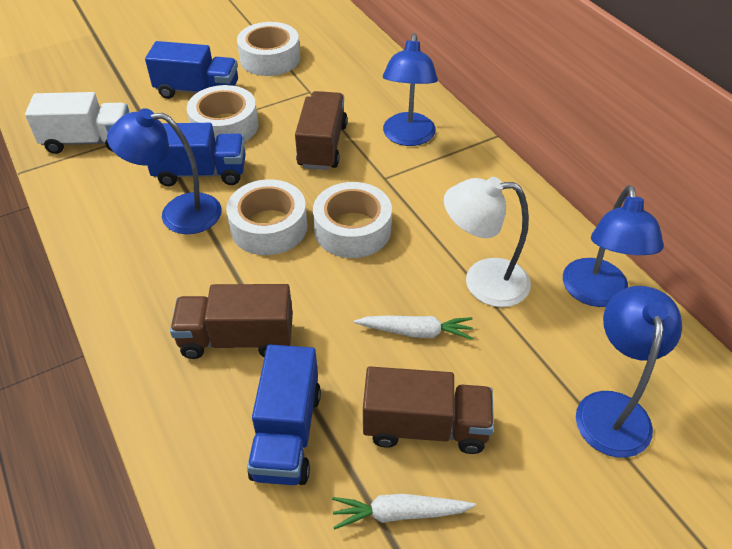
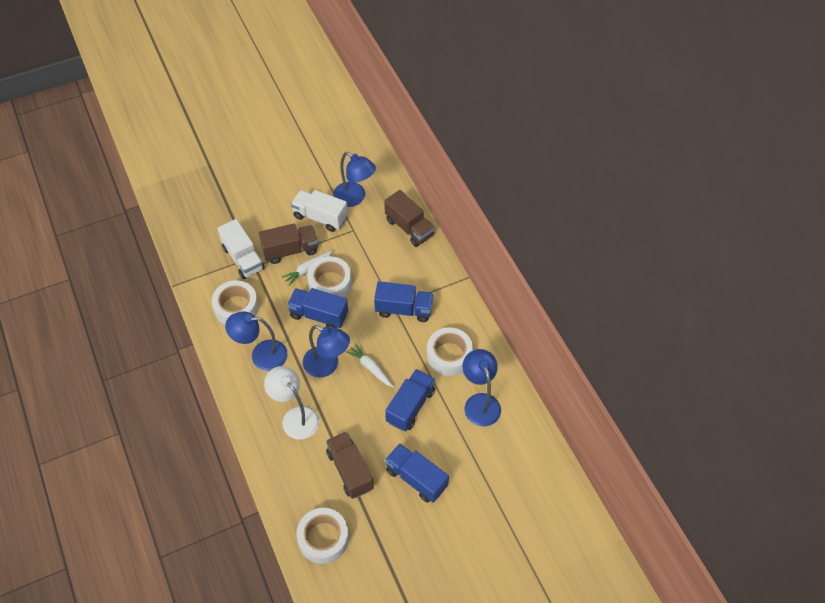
blue truck: 3 -> 4
white truck: 1 -> 2

